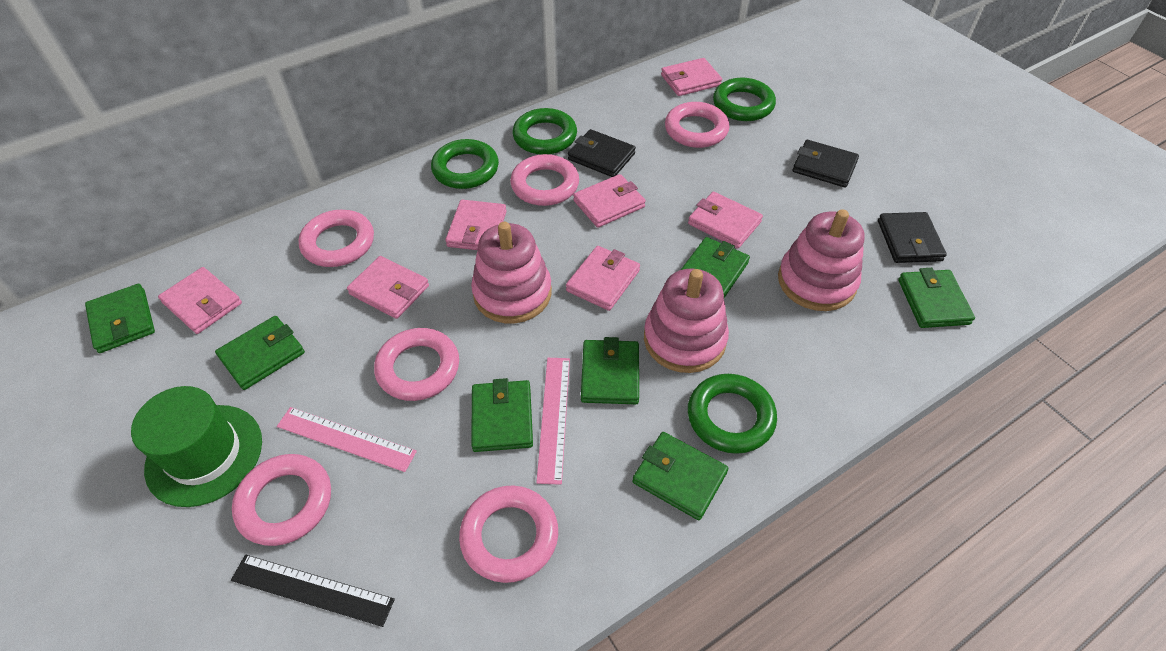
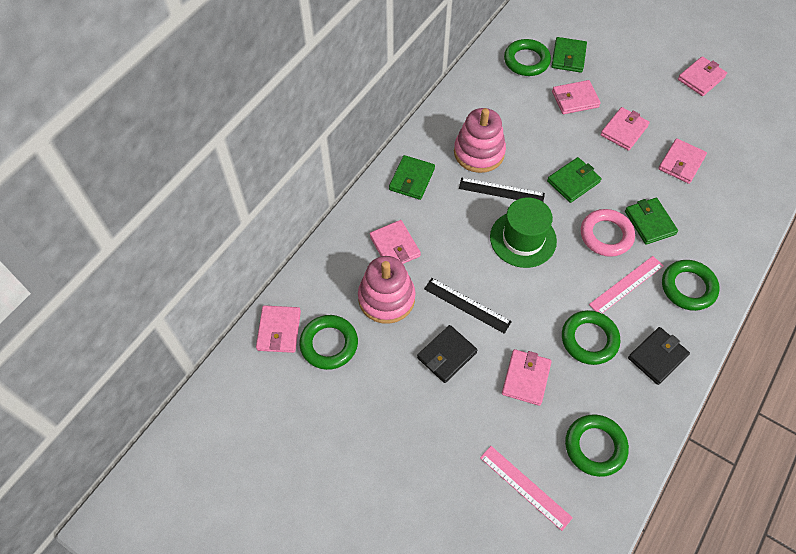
black ruler: 1 -> 2
black wallet: 3 -> 2
green ring: 4 -> 5
green wallet: 7 -> 4
pink ring: 6 -> 1
pink stacking toy: 3 -> 2

